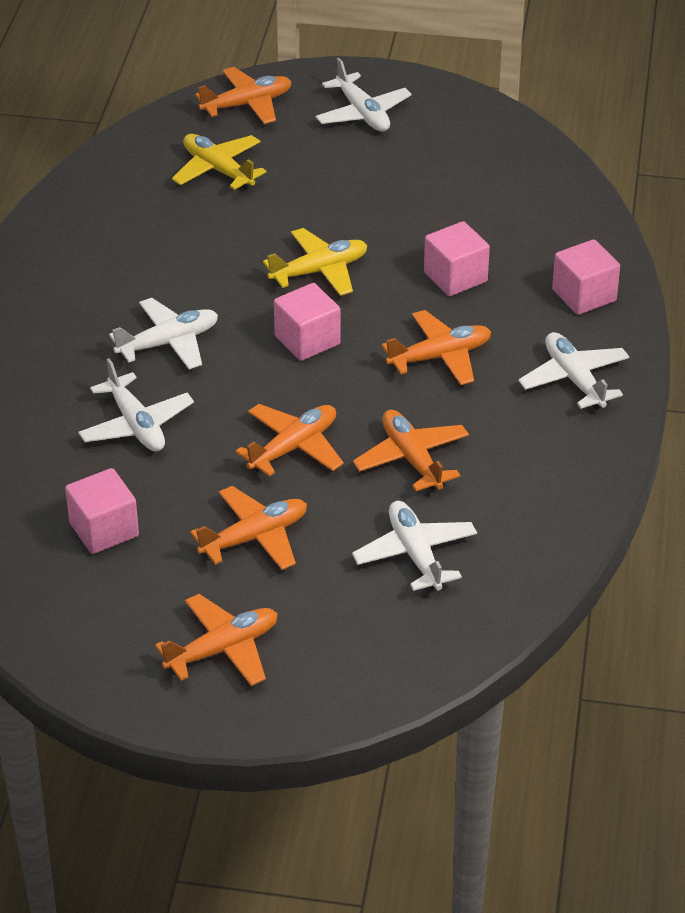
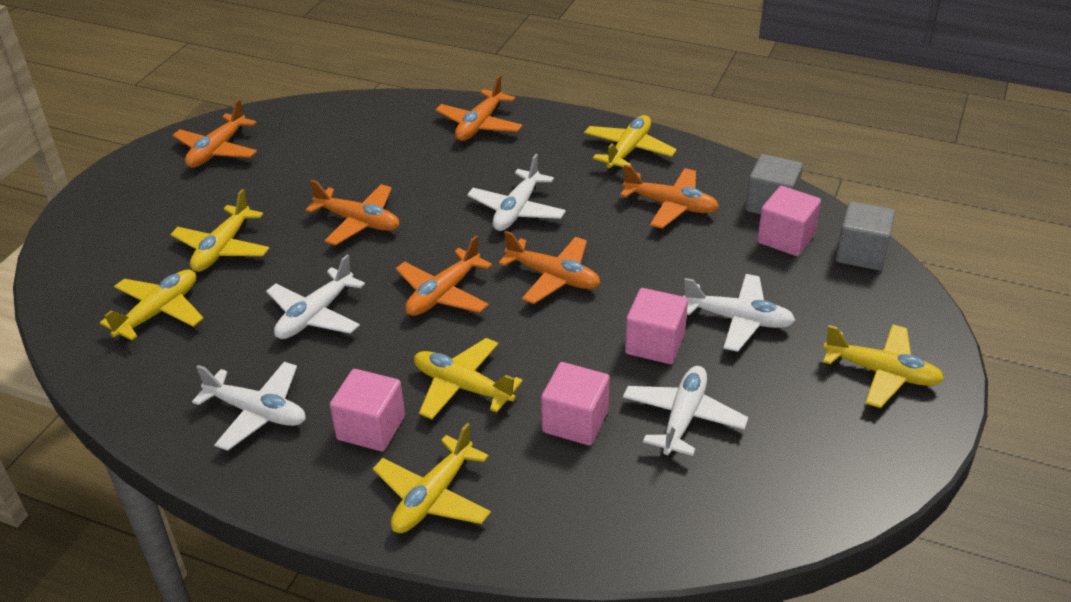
grey cube: 0 -> 2
yellow plane: 2 -> 6

